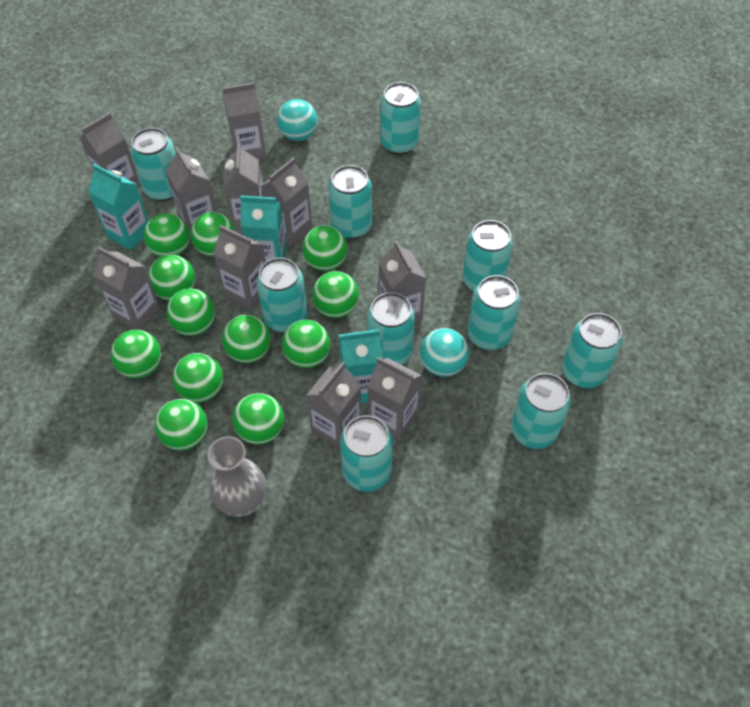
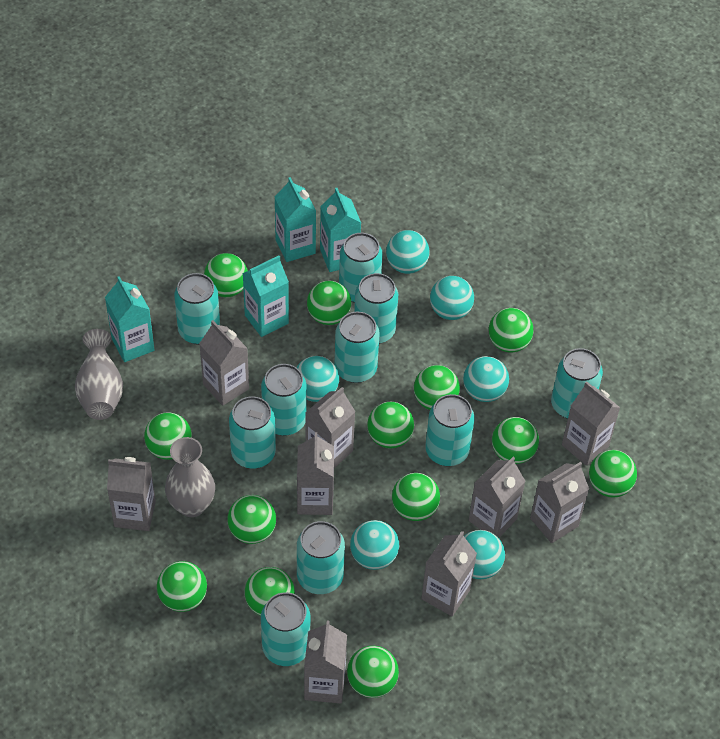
green ball: 12 -> 13
grey carton: 10 -> 9
grey vase: 1 -> 2
turquoise ball: 2 -> 6
turquoise carton: 3 -> 4

